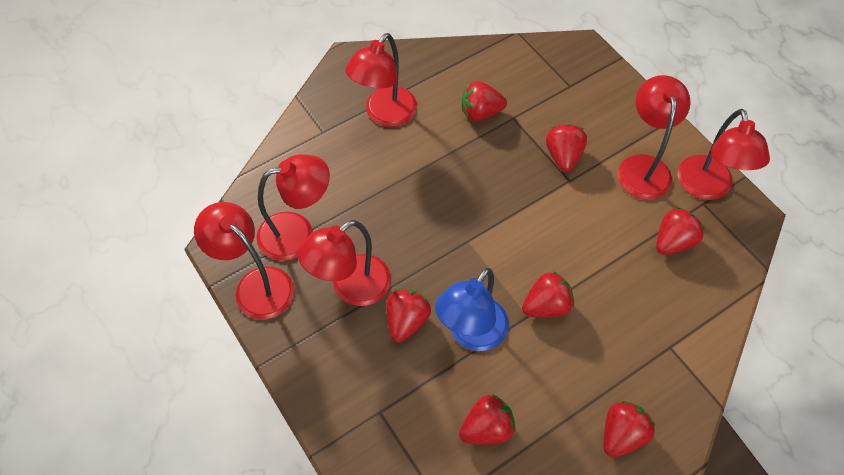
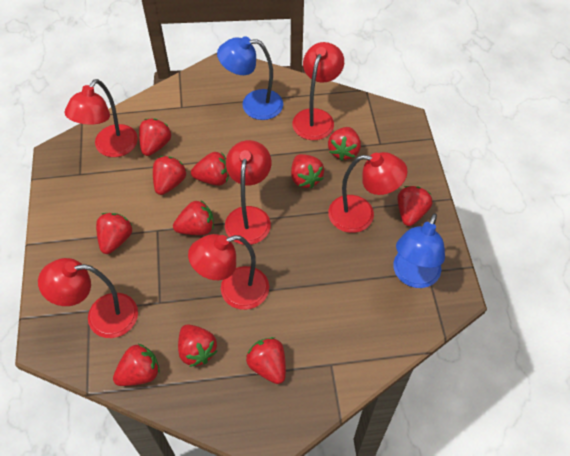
blue lamp: 1 -> 2
red strawberry: 7 -> 11

